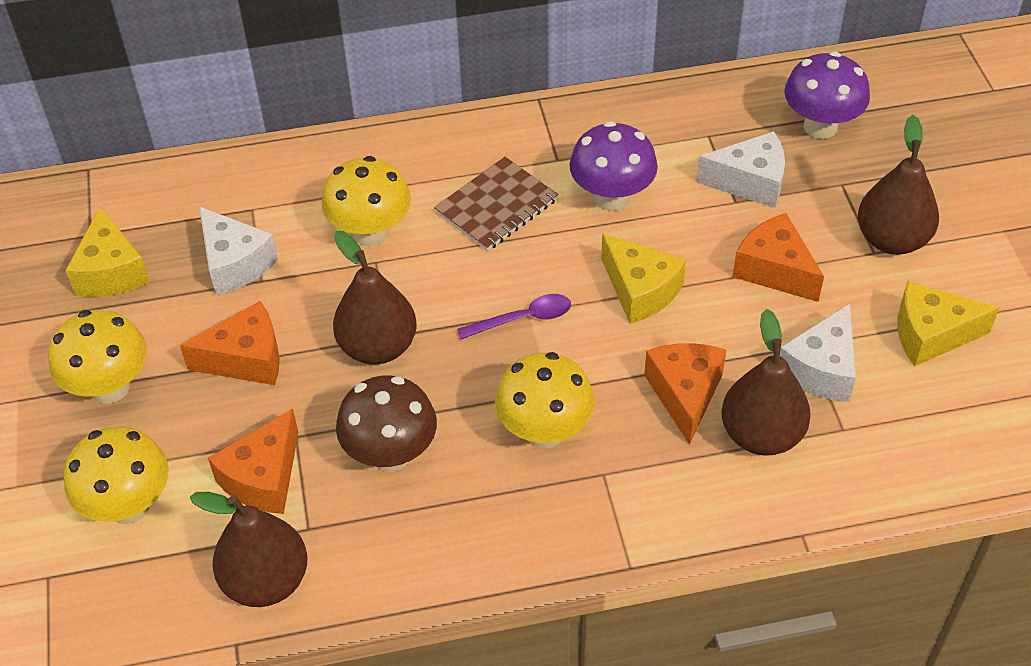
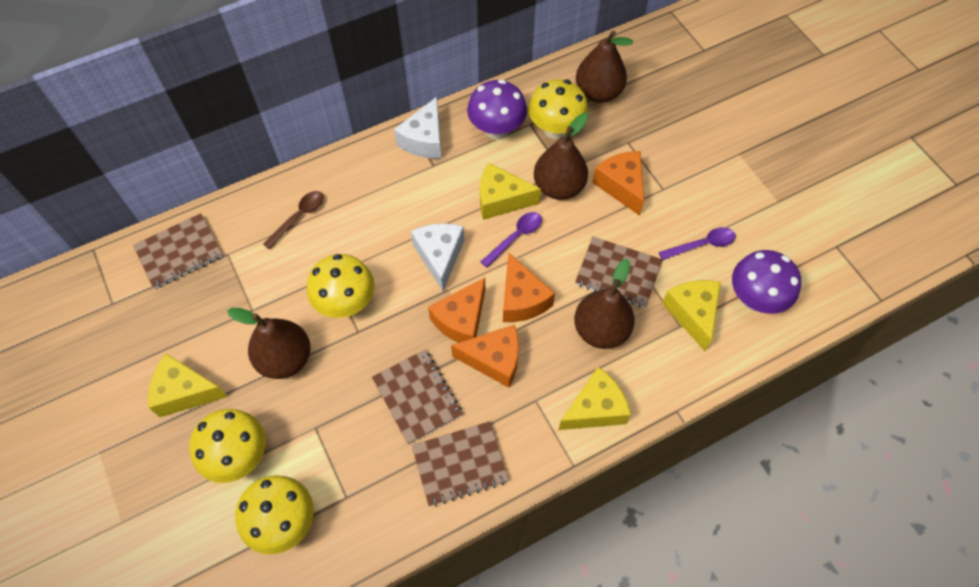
brown mushroom: 1 -> 0
brown notebook: 1 -> 4
brown spoon: 0 -> 1
purple spoon: 1 -> 2
white cheese: 3 -> 2
yellow cheese: 3 -> 4

